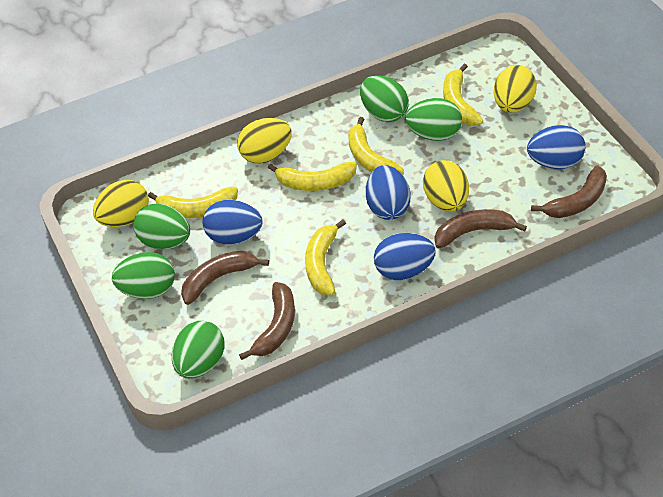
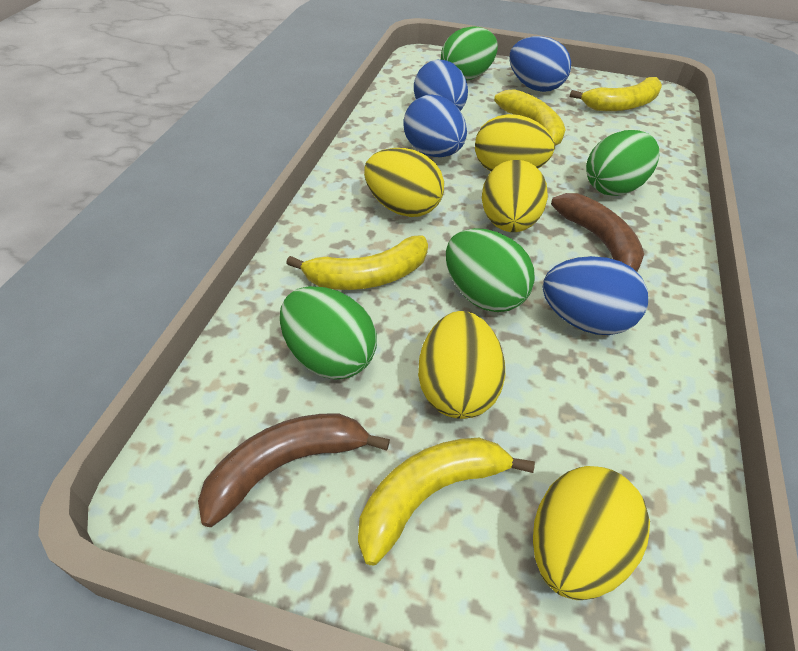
brown banana: 4 -> 2
green egg: 5 -> 4
yellow banana: 5 -> 4
yellow egg: 4 -> 5

